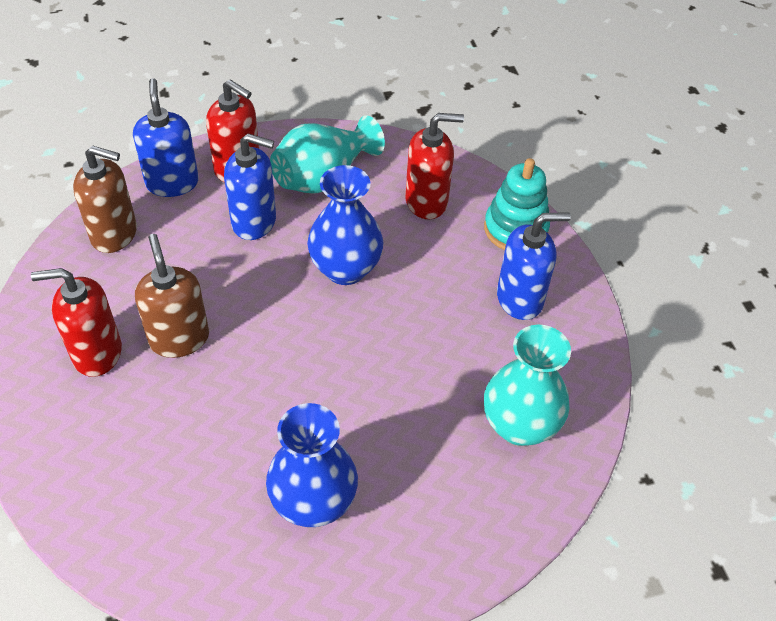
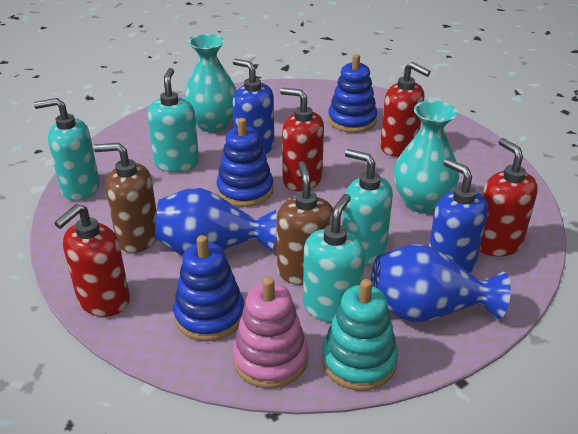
blue soap dispenser: 3 -> 2
blue stacking toy: 0 -> 3
pink stacking toy: 0 -> 1
red soap dispenser: 3 -> 4
turquoise soap dispenser: 0 -> 4

